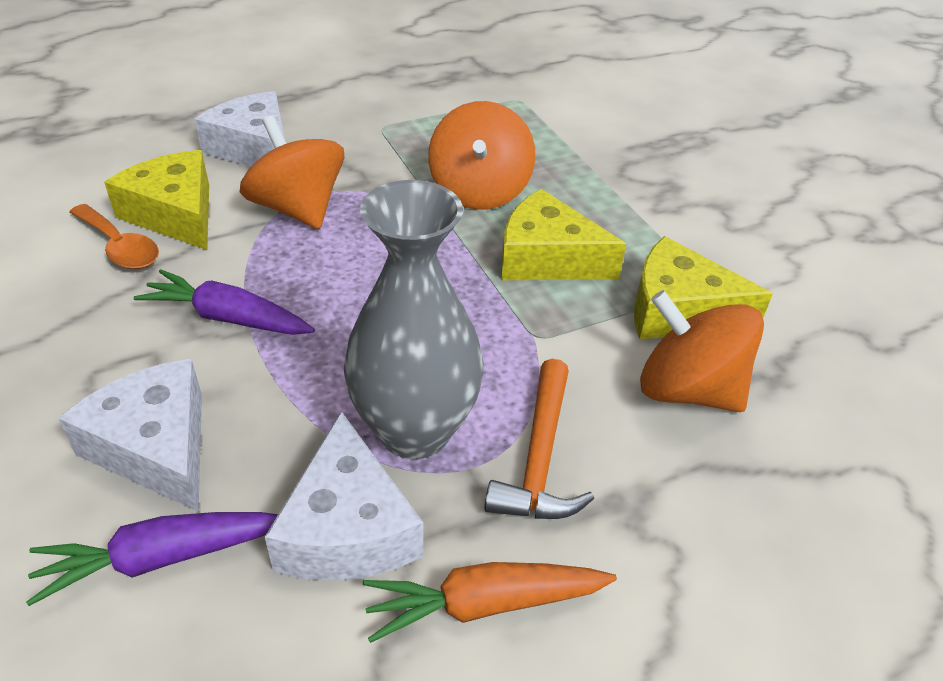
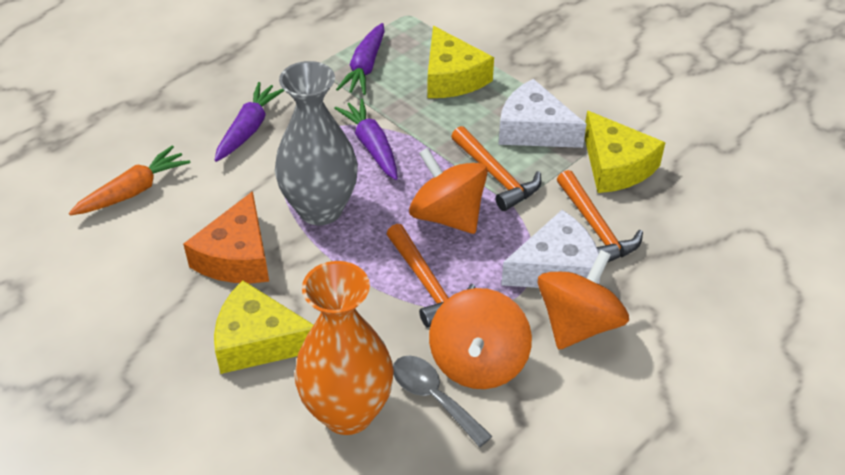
grey spoon: 0 -> 1
orange cheese: 0 -> 1
orange hammer: 1 -> 3
orange spoon: 1 -> 0
orange vase: 0 -> 1
purple carrot: 2 -> 3
white cheese: 3 -> 2

